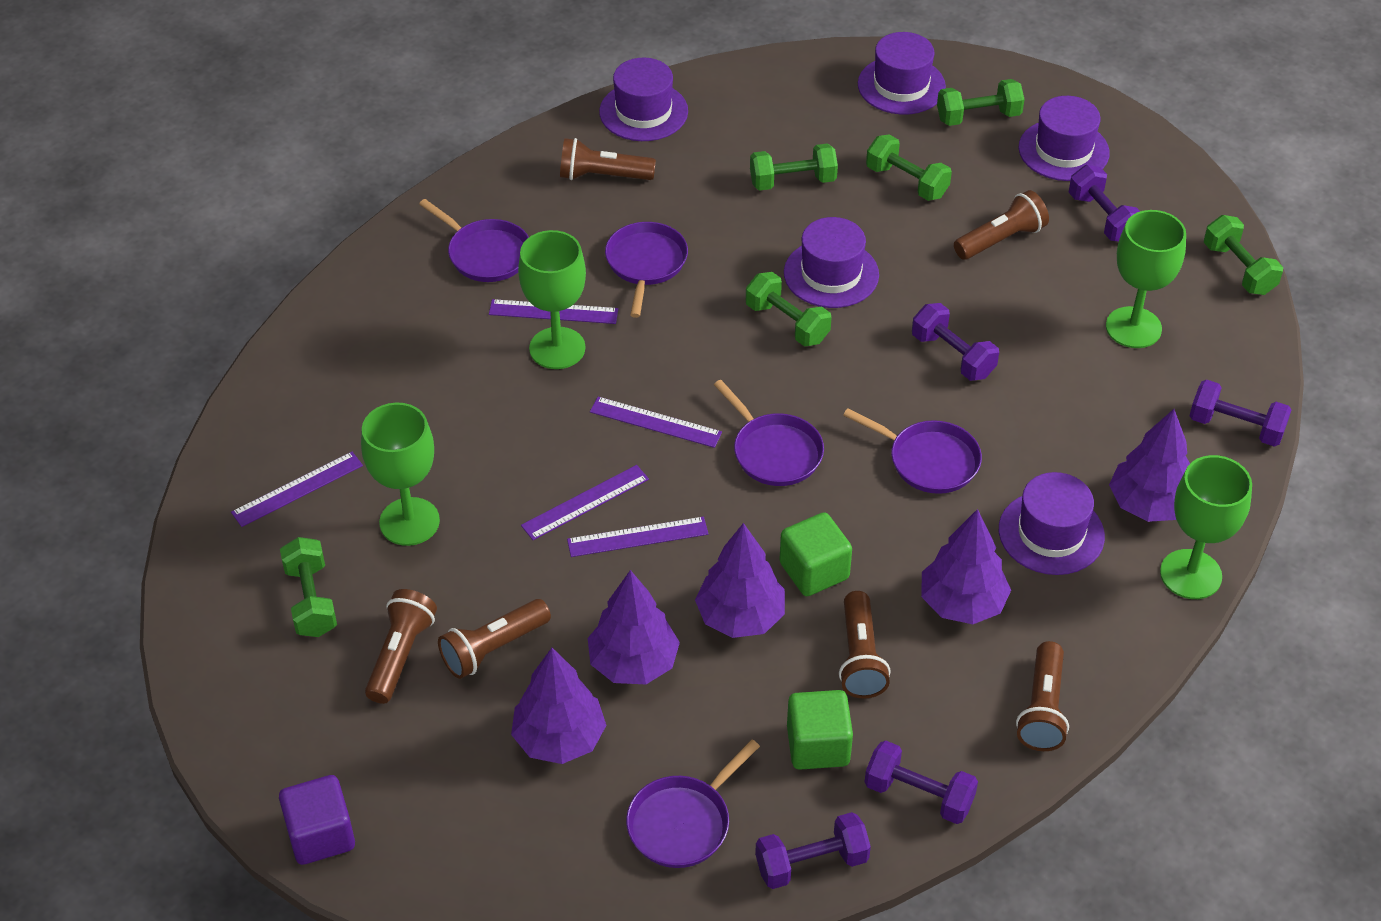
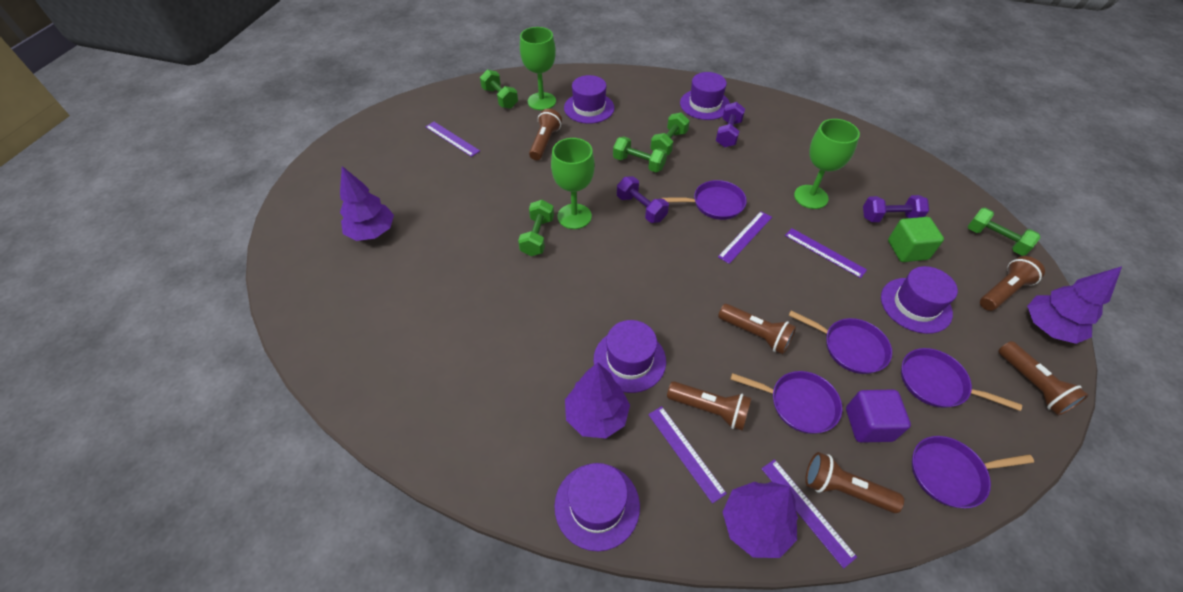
green cube: 2 -> 1
green dumbbell: 6 -> 5
green goblet: 4 -> 3
purple dumbbell: 5 -> 3
purple tree: 5 -> 4

